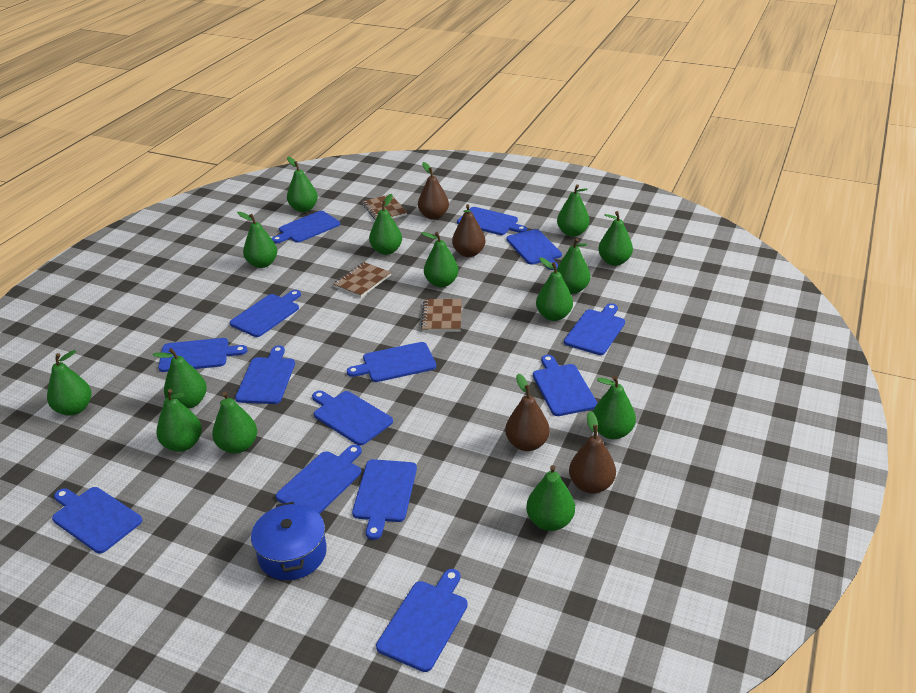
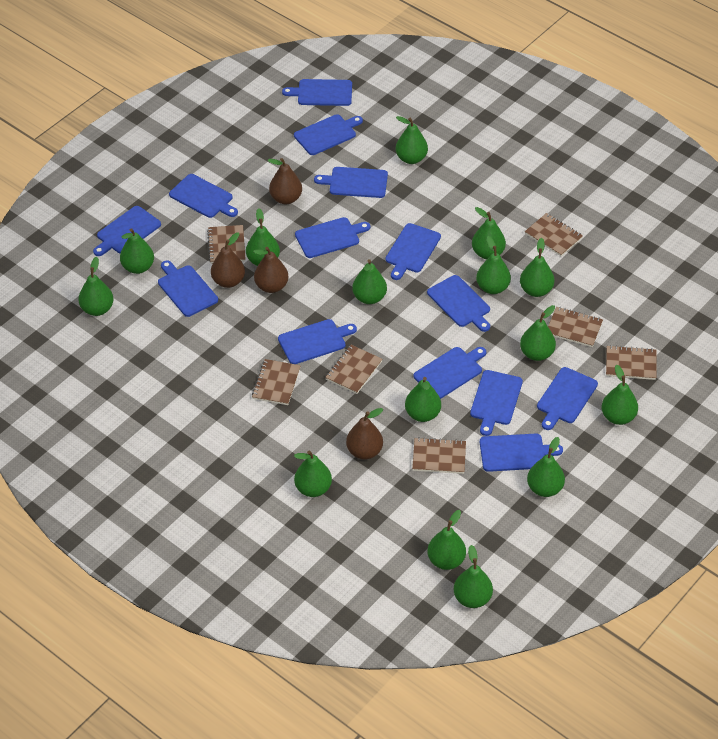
blue pot: 1 -> 0
brown notebook: 3 -> 7
green pear: 14 -> 15

